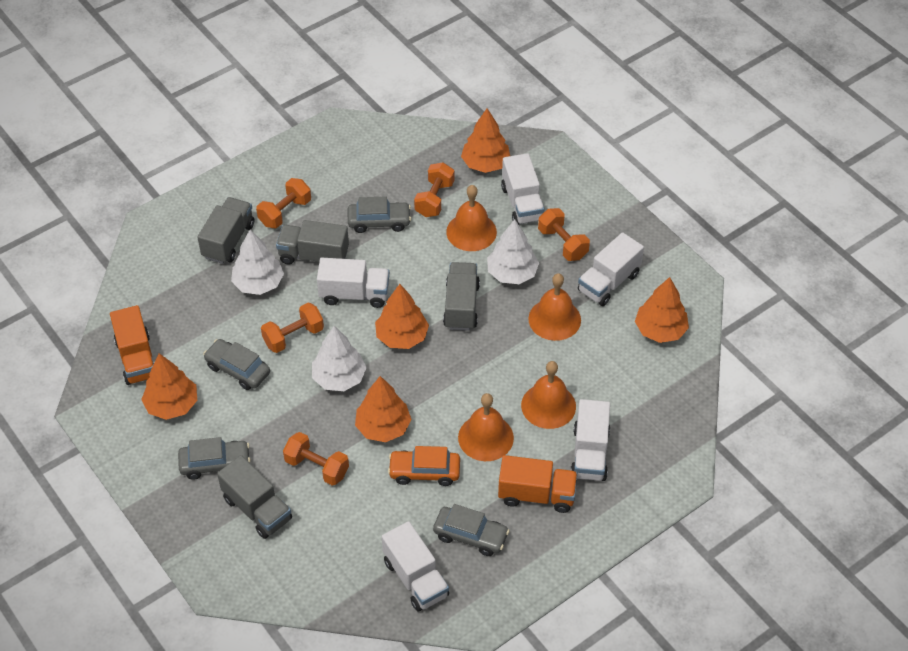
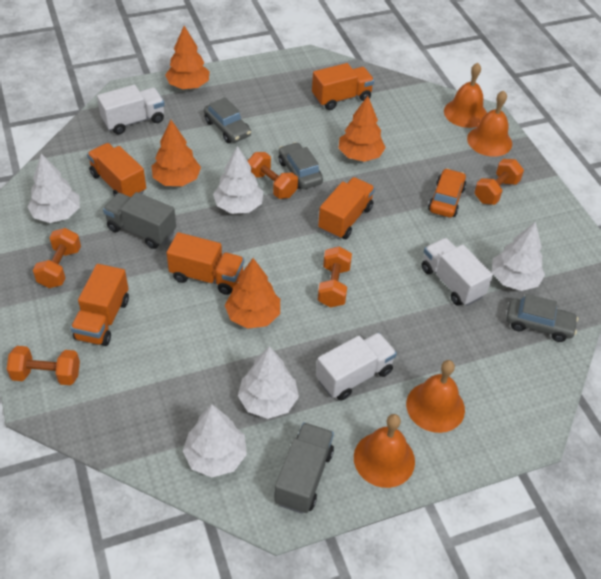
grey car: 4 -> 3
grey truck: 4 -> 2
orange tree: 5 -> 4
orange truck: 2 -> 5
white tree: 3 -> 5
white truck: 5 -> 3

